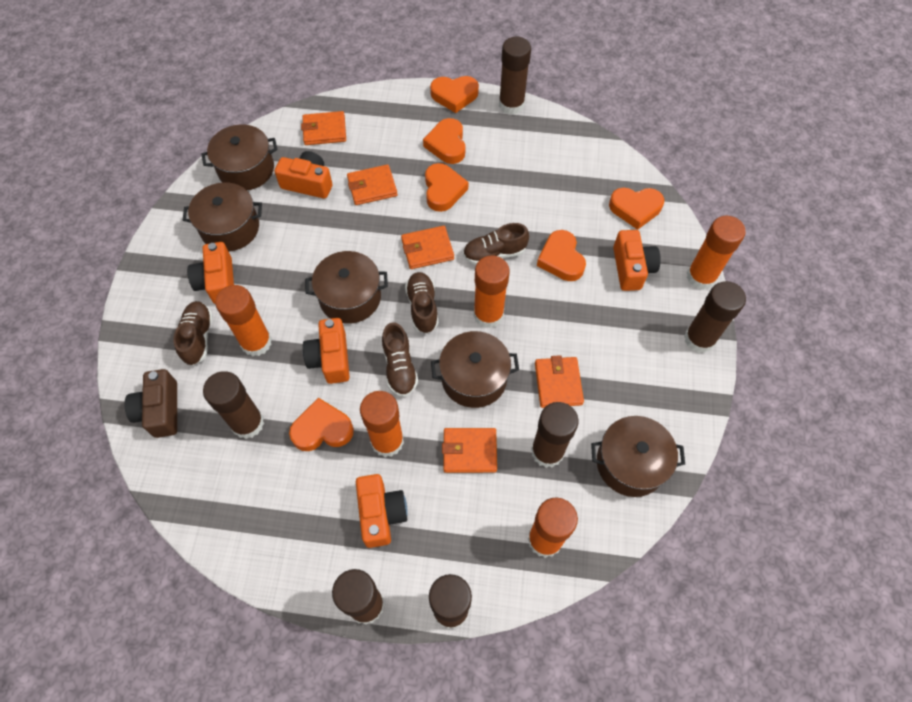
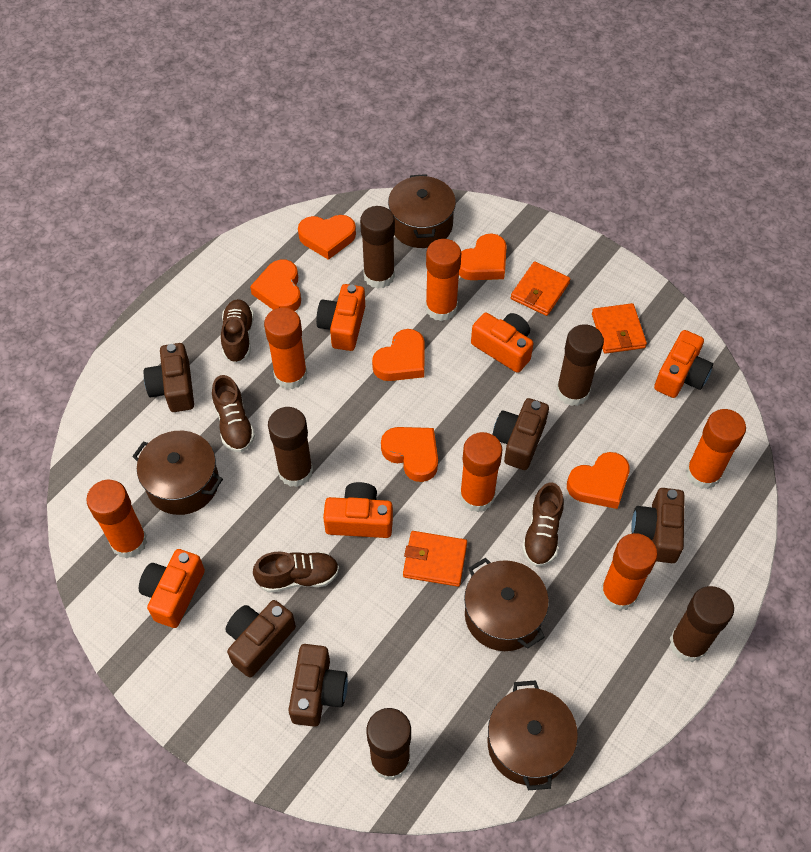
brown camera: 1 -> 5
brown glue stick: 6 -> 5
brown pot: 5 -> 4
orange glue stick: 5 -> 6
orange wallet: 5 -> 3

